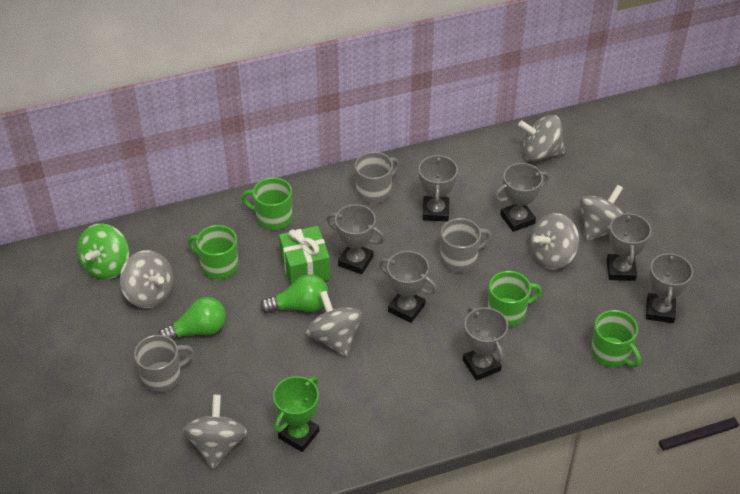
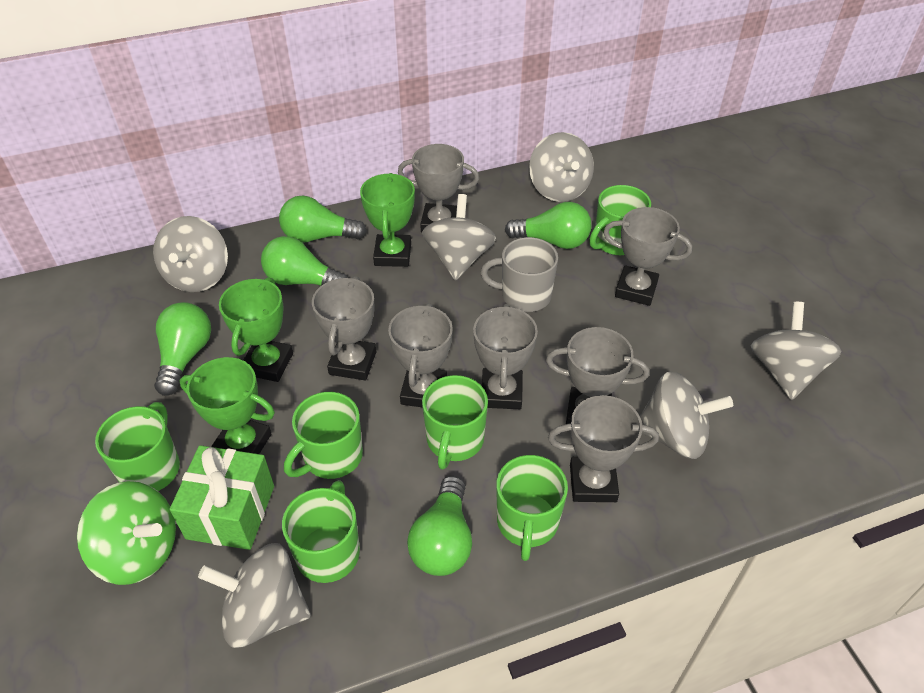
green light bulb: 2 -> 5
green mug: 4 -> 6
green trophy: 1 -> 3
grey mug: 3 -> 1

